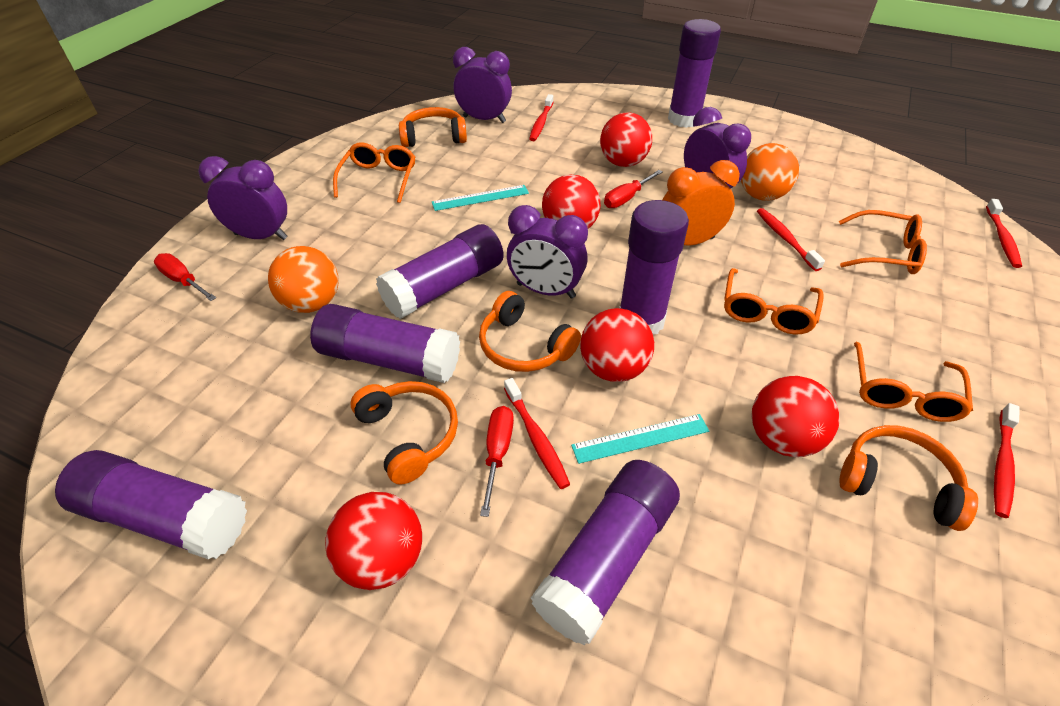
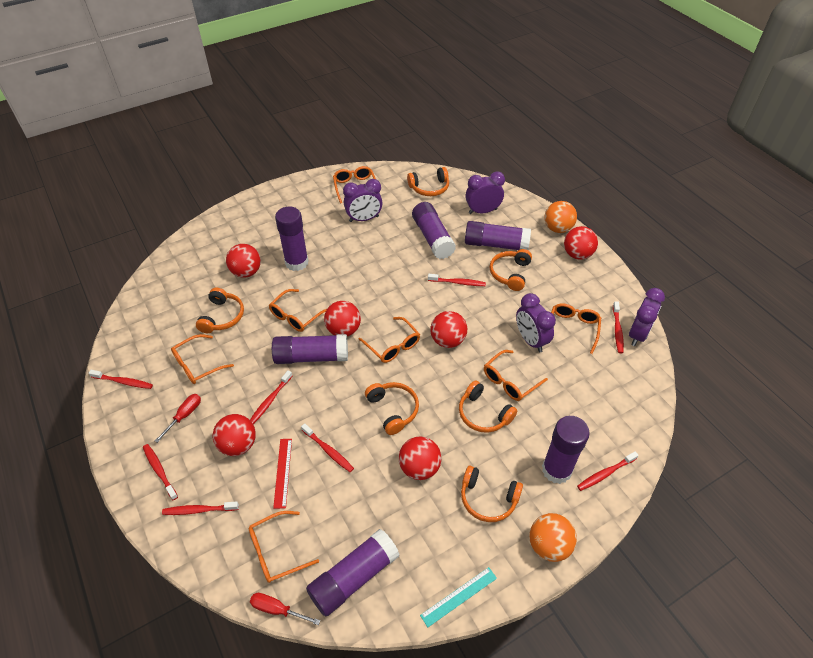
orange clock: 1 -> 0
orange glasses: 4 -> 7
orange headphones: 4 -> 6
red ball: 5 -> 6
red ruler: 0 -> 1
red screwdriver: 3 -> 2
red toothbrush: 5 -> 8
turquoise ruler: 2 -> 1

